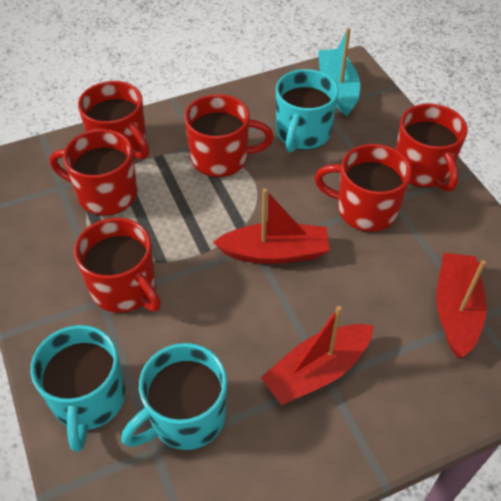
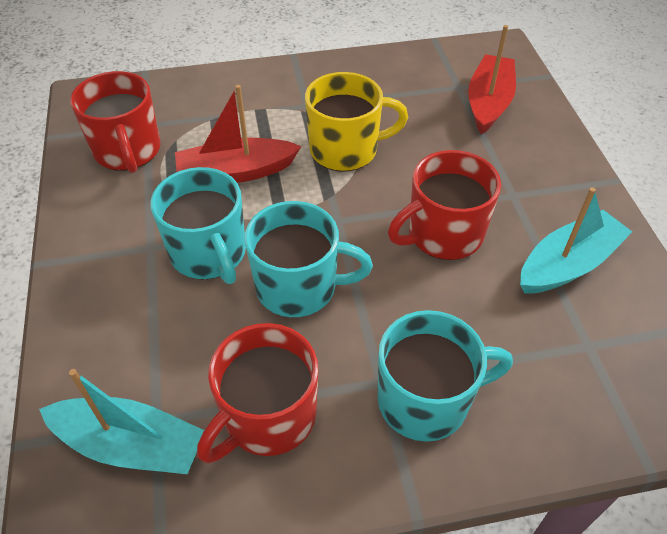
red boat: 3 -> 2
red mug: 6 -> 3
turquoise boat: 1 -> 2
yellow mug: 0 -> 1

